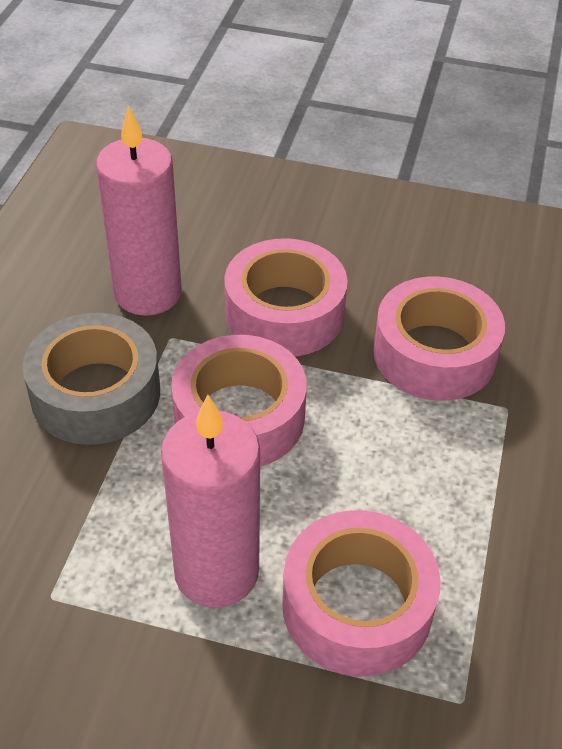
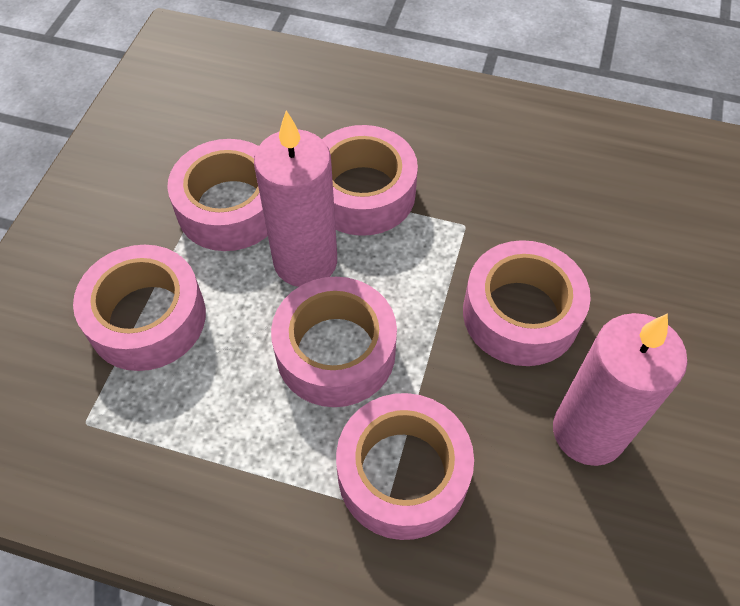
grey tape: 1 -> 0
pink tape: 4 -> 6

